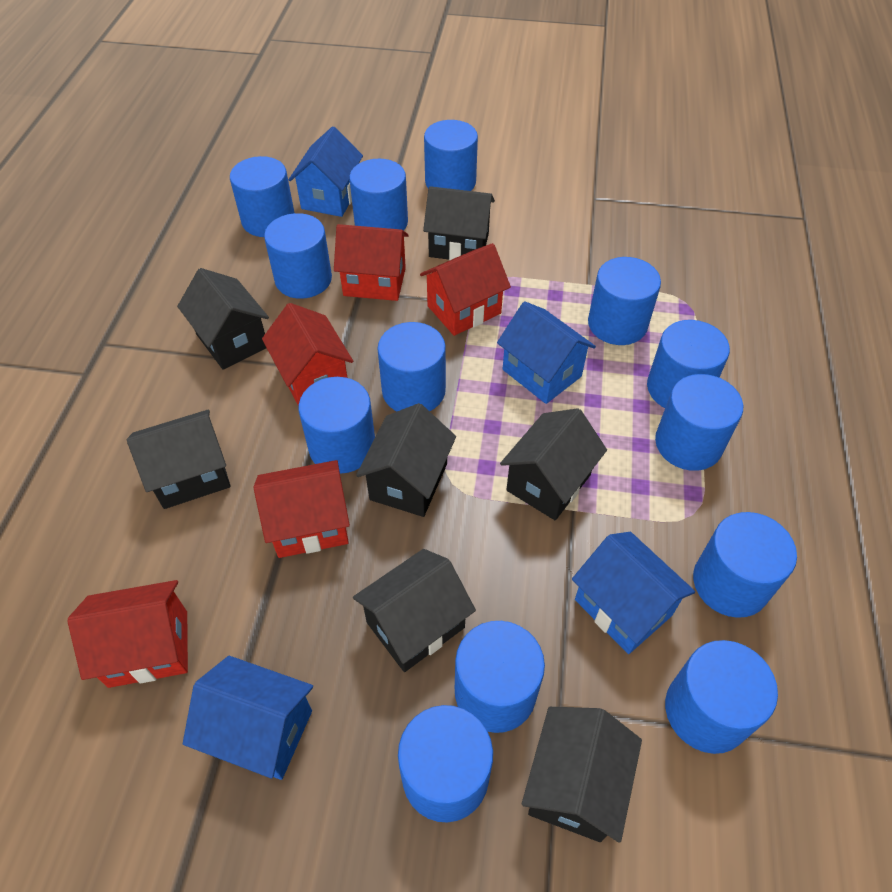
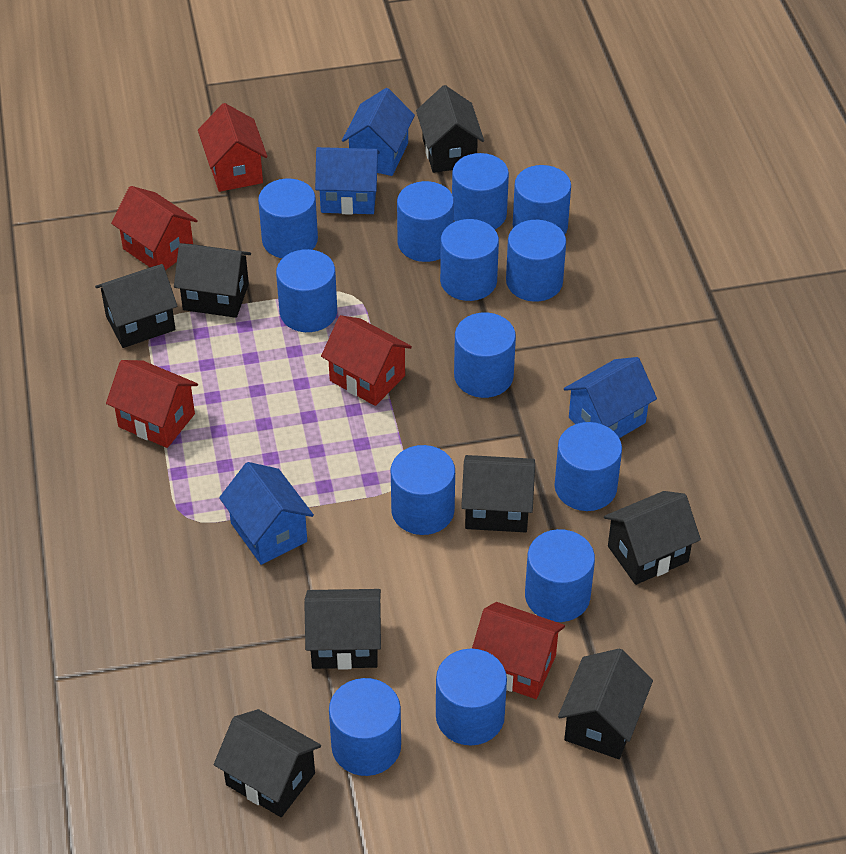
black house: 7 -> 8

